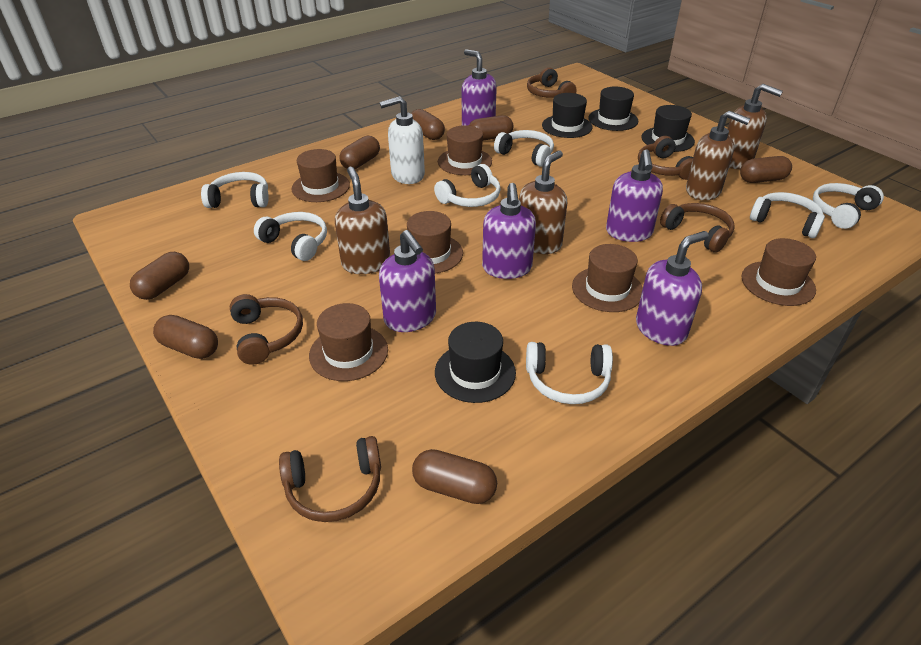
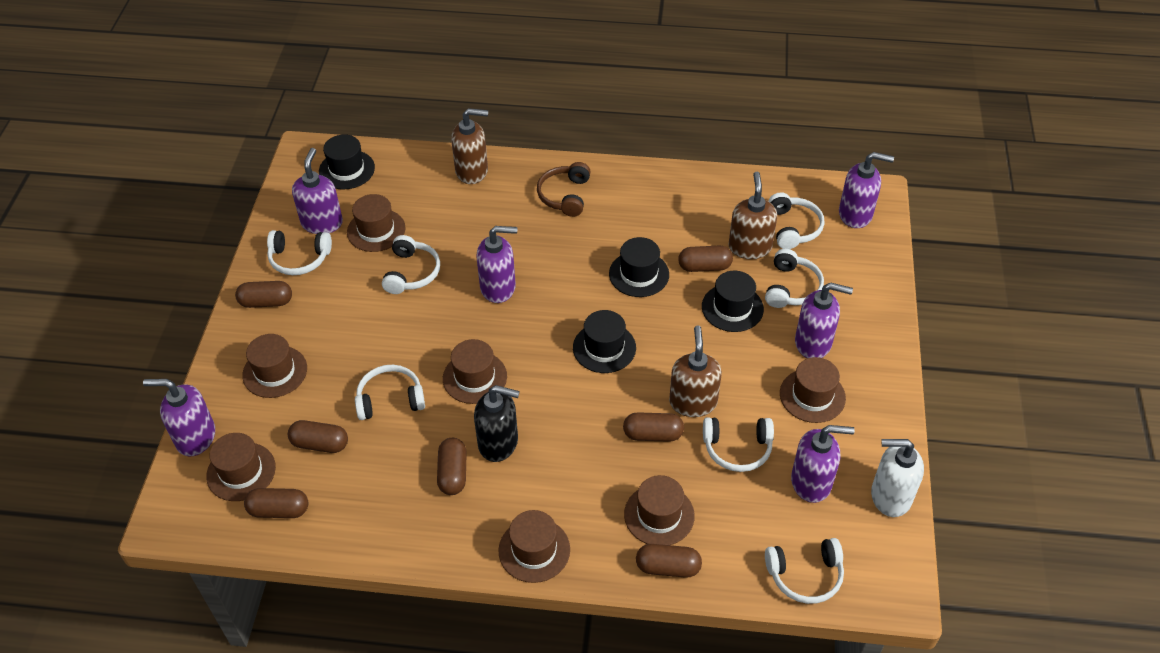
black soap dispenser: 0 -> 1
brown hat: 6 -> 7
brown headphones: 5 -> 1
brown soap dispenser: 4 -> 3
purple soap dispenser: 5 -> 6

